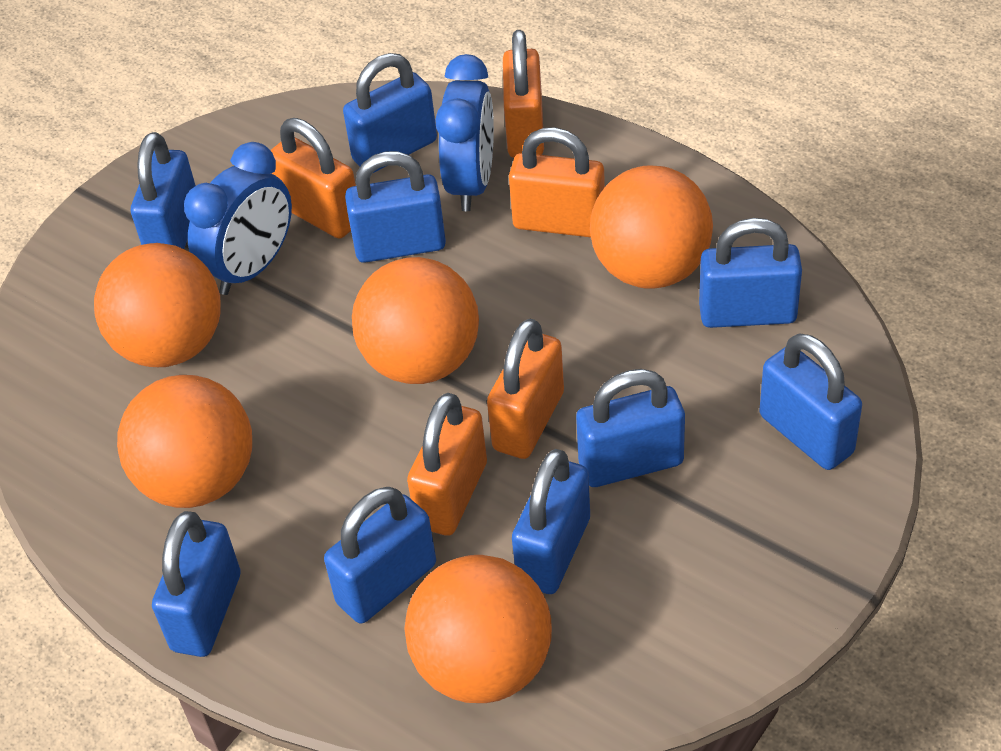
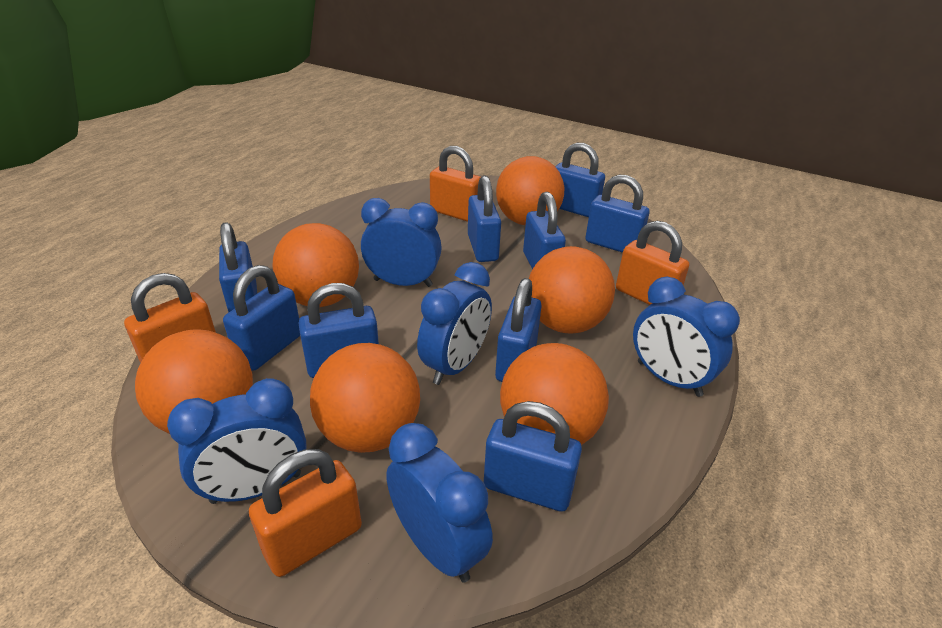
blue clock: 2 -> 5
orange ball: 5 -> 6
orange padlock: 5 -> 4

